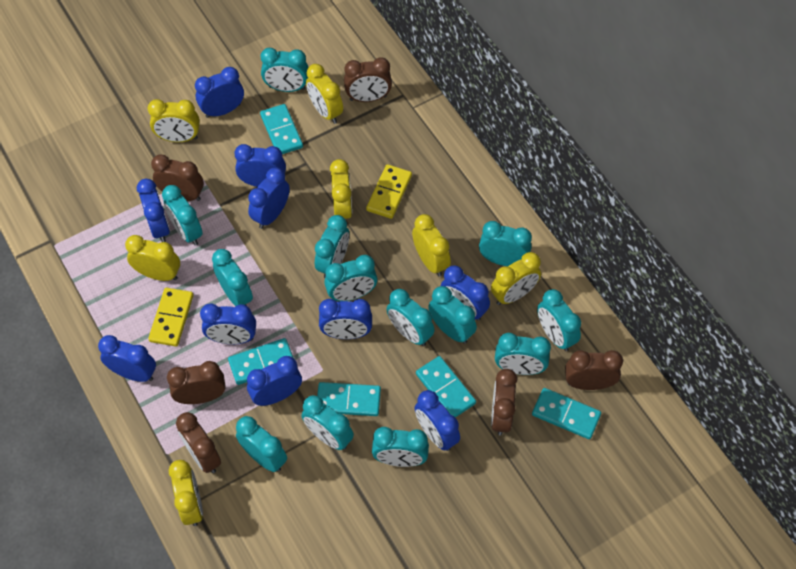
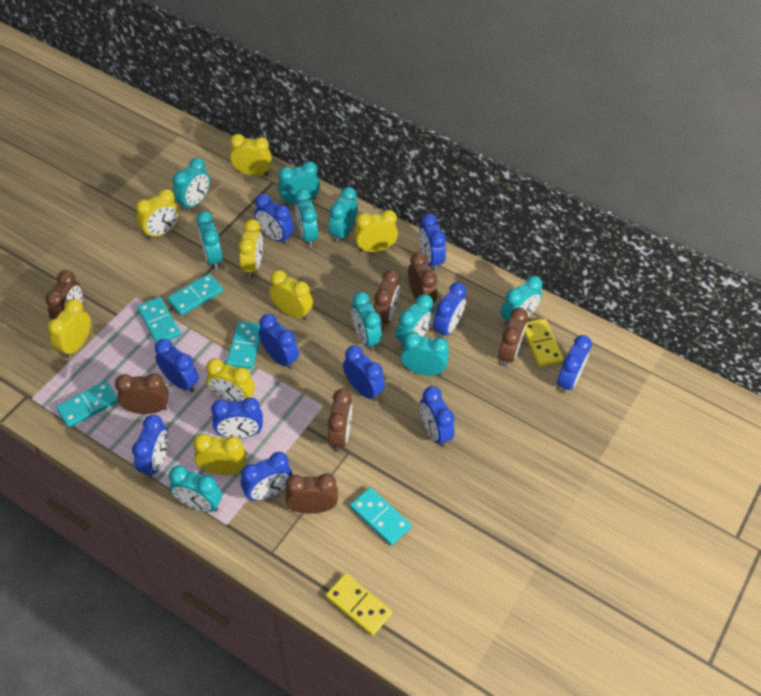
blue clock: 10 -> 11
brown clock: 6 -> 7
turquoise clock: 13 -> 10
yellow clock: 7 -> 8

